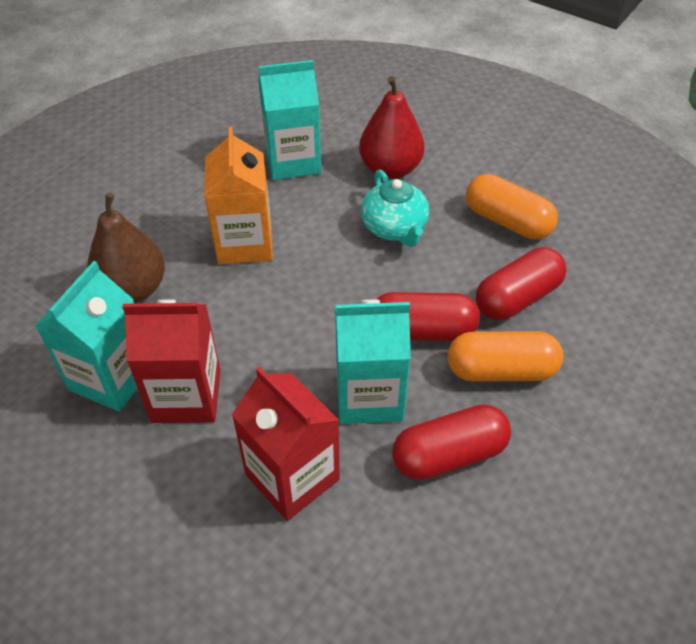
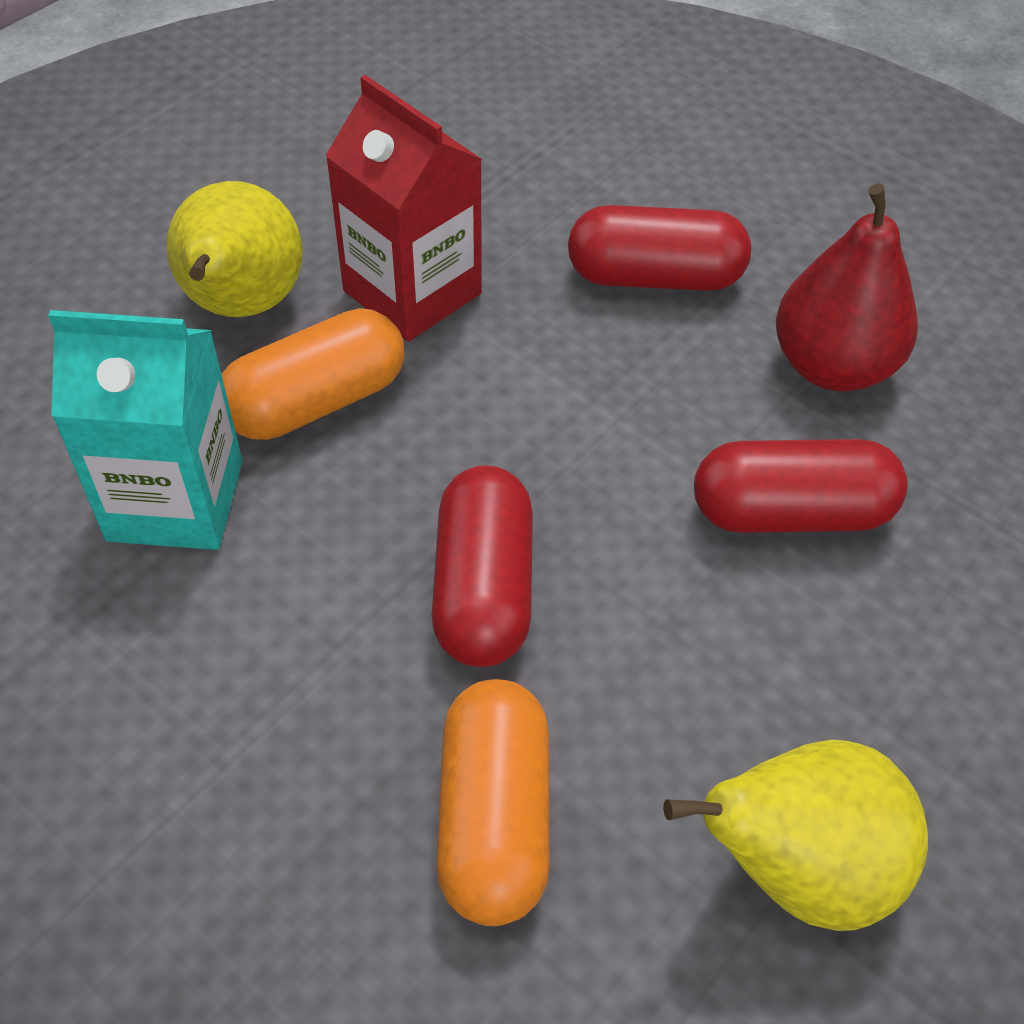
brown pear: 1 -> 0
orange carton: 1 -> 0
red carton: 2 -> 1
turquoise carton: 3 -> 1
turquoise teapot: 1 -> 0
yellow pear: 0 -> 2

